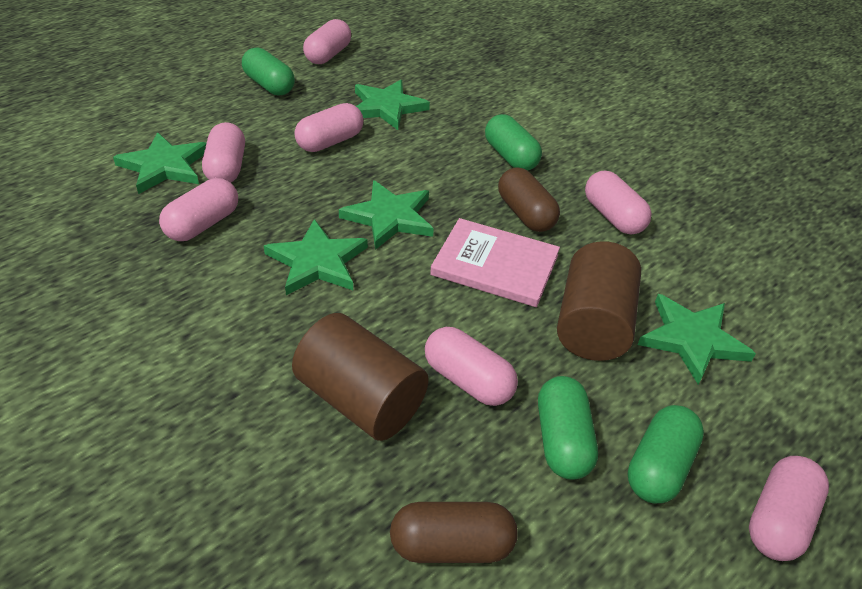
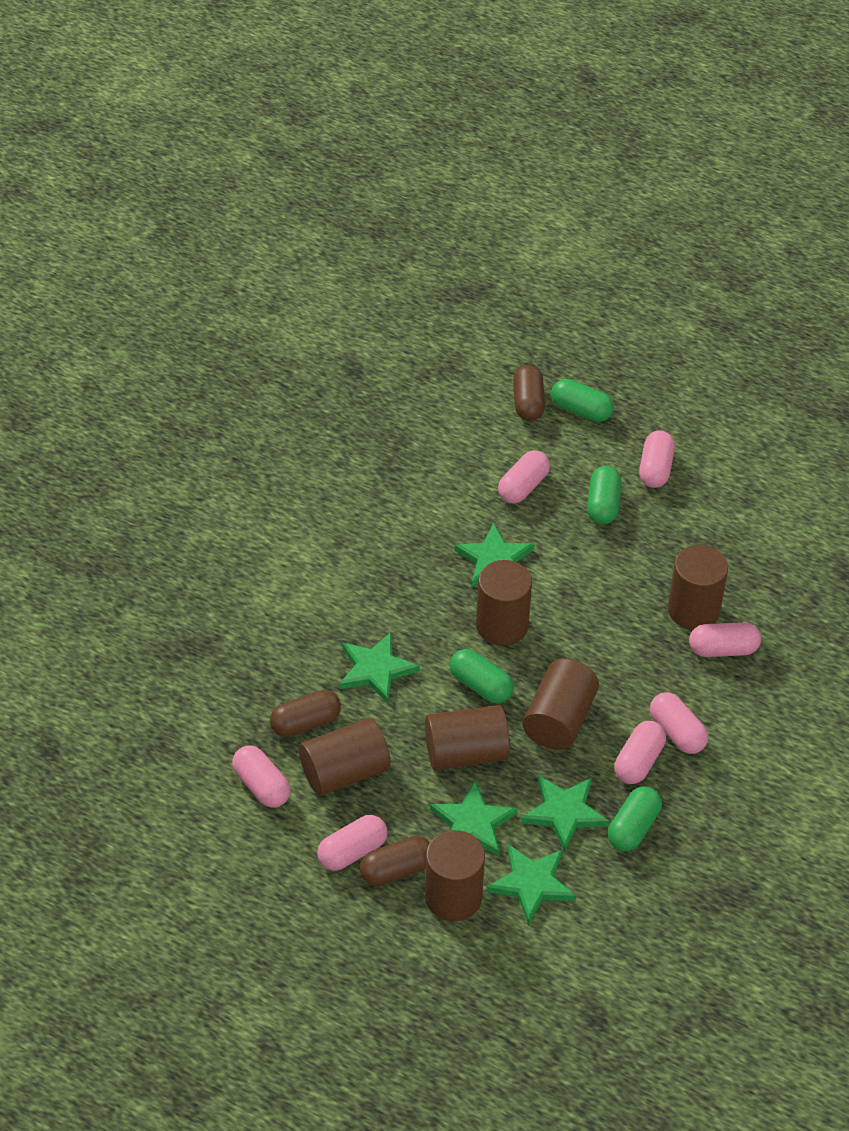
brown capsule: 2 -> 3
brown cylinder: 2 -> 6
pink book: 1 -> 0

